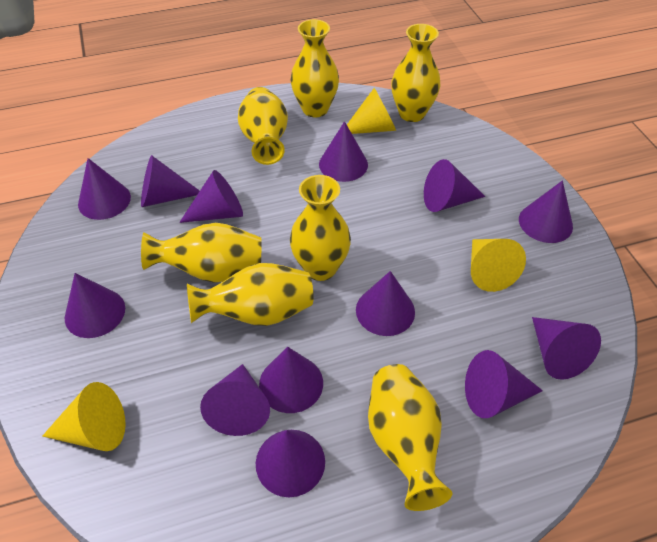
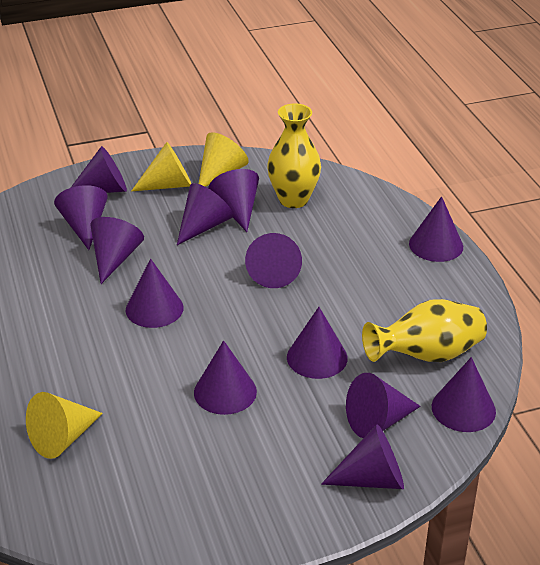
yellow vase: 7 -> 2

